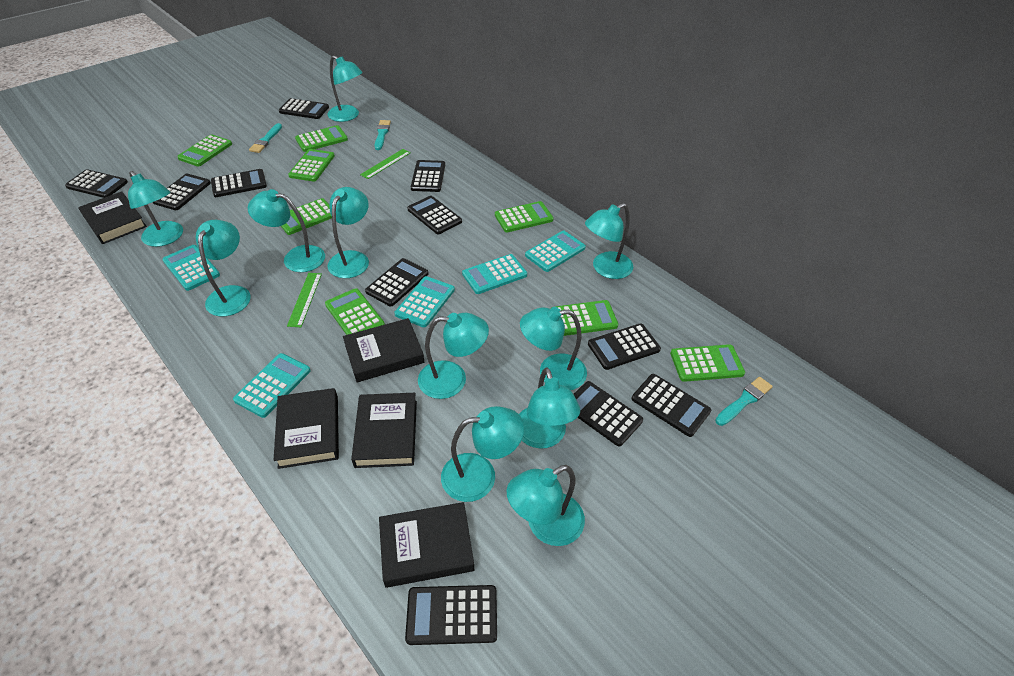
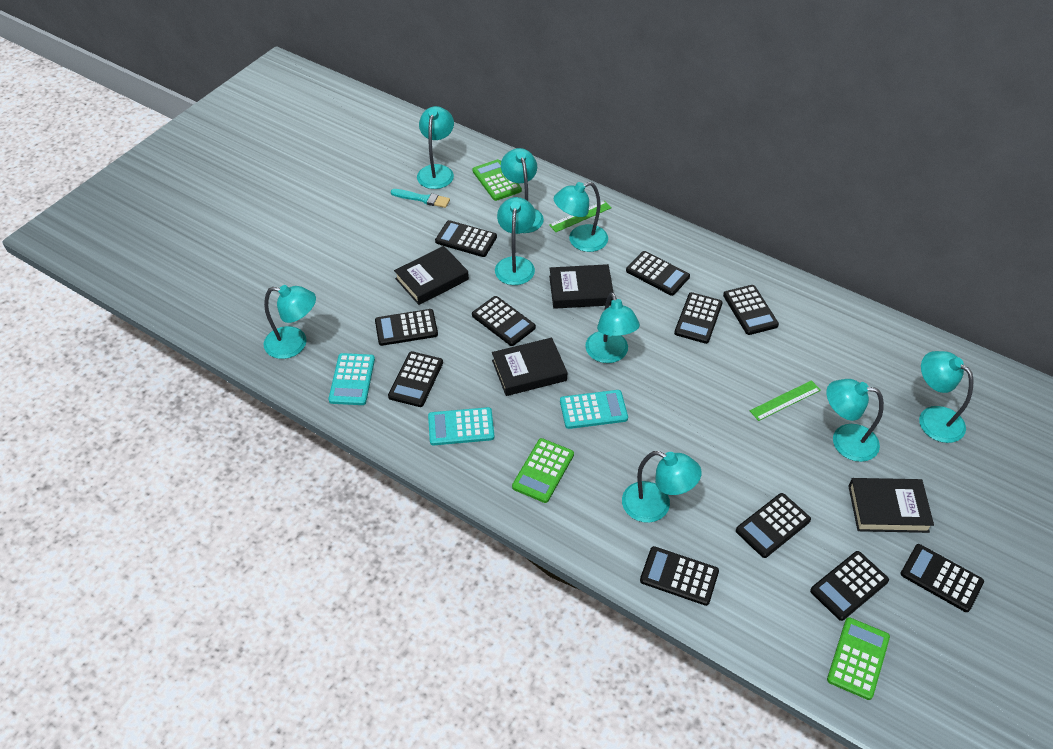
black book: 5 -> 4
green calculator: 8 -> 3
turquoise brush: 3 -> 1
turquoise calculator: 5 -> 3
turquoise lamp: 11 -> 9

